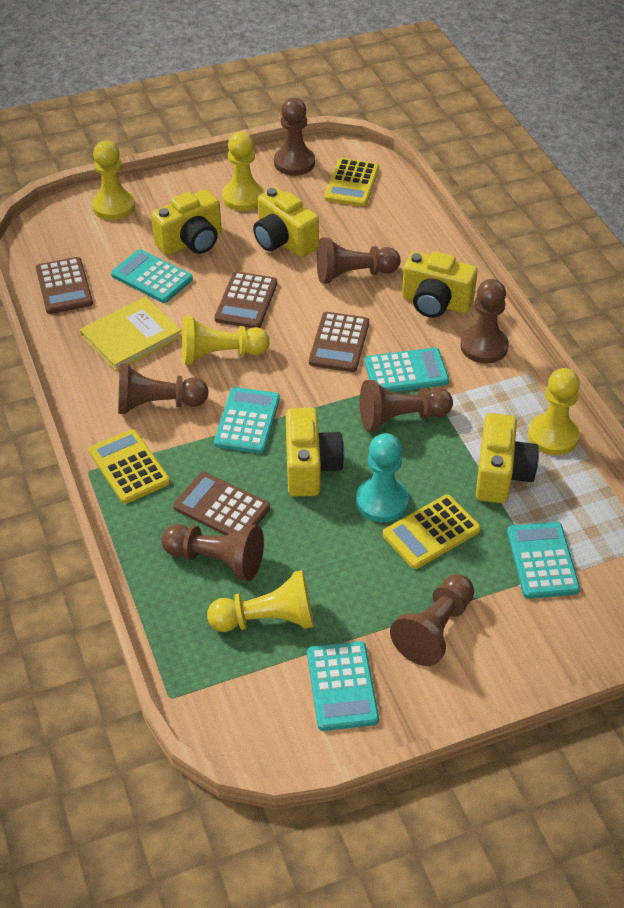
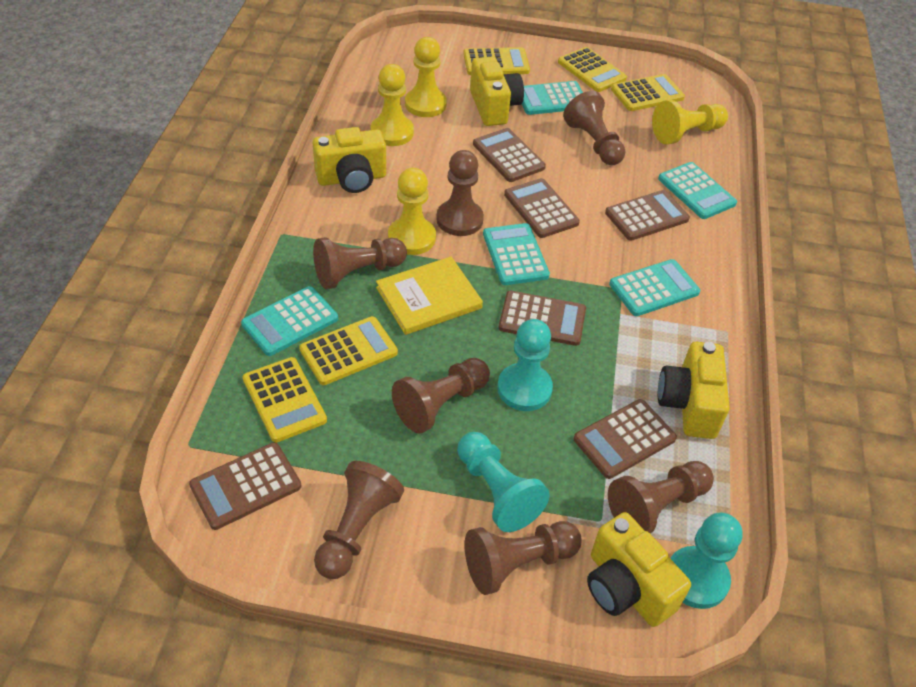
brown calculator: 4 -> 6
turquoise pawn: 1 -> 3
yellow calculator: 3 -> 5
yellow camera: 5 -> 4
yellow pawn: 5 -> 4

